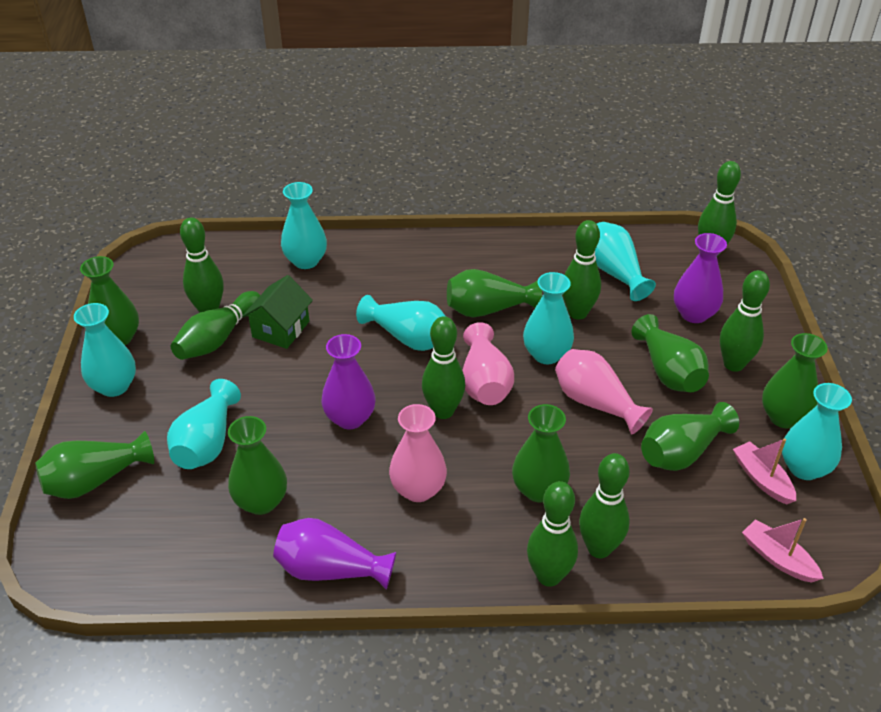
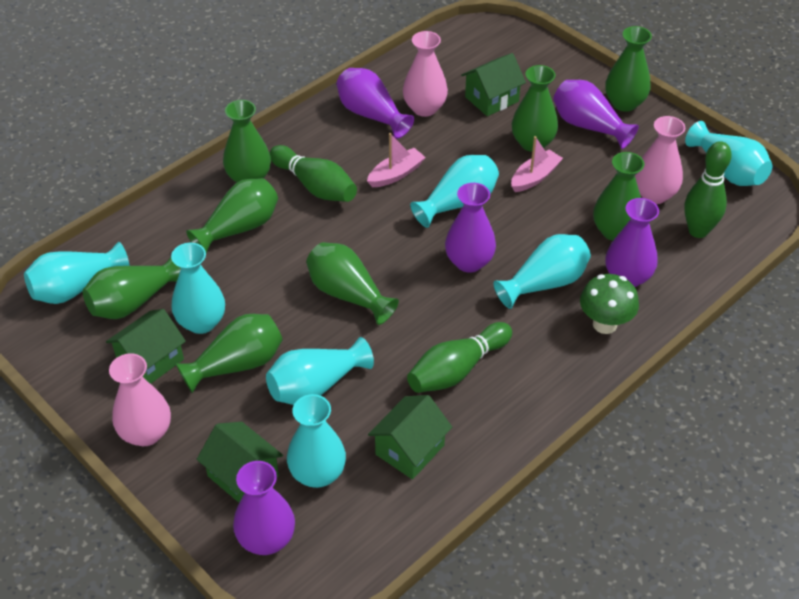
green bowling pin: 8 -> 3
green house: 1 -> 4
green mushroom: 0 -> 1
purple vase: 3 -> 5

